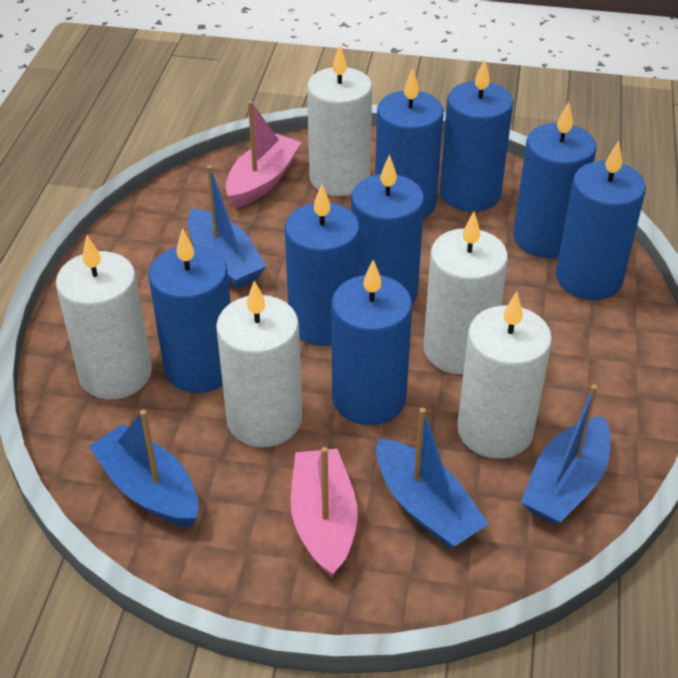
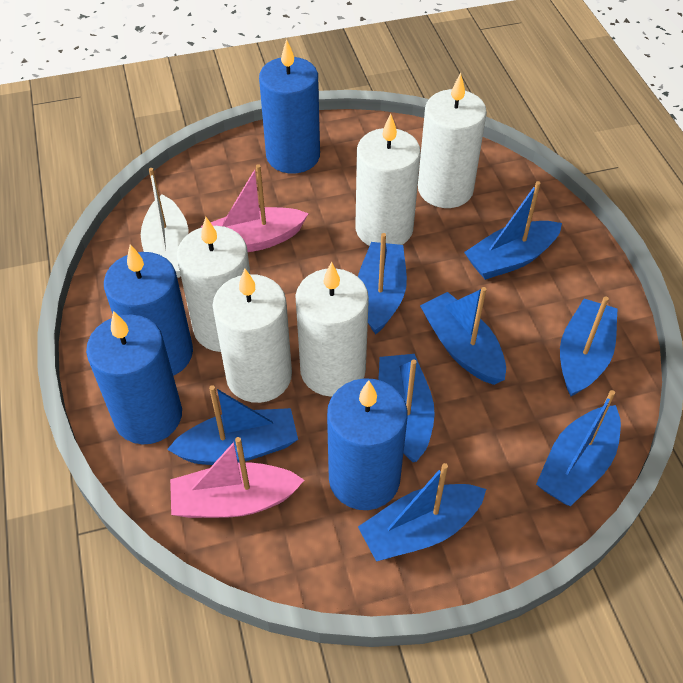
blue boat: 4 -> 8
blue candle: 8 -> 4
white boat: 0 -> 1

